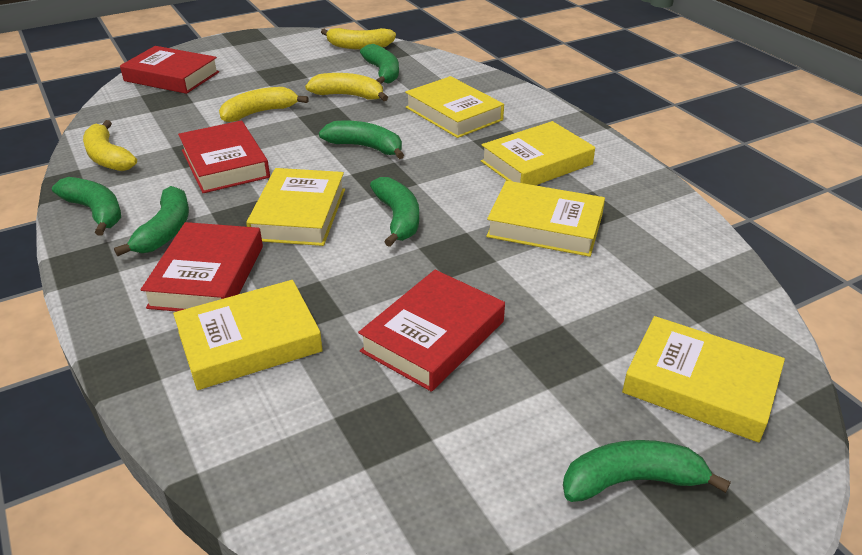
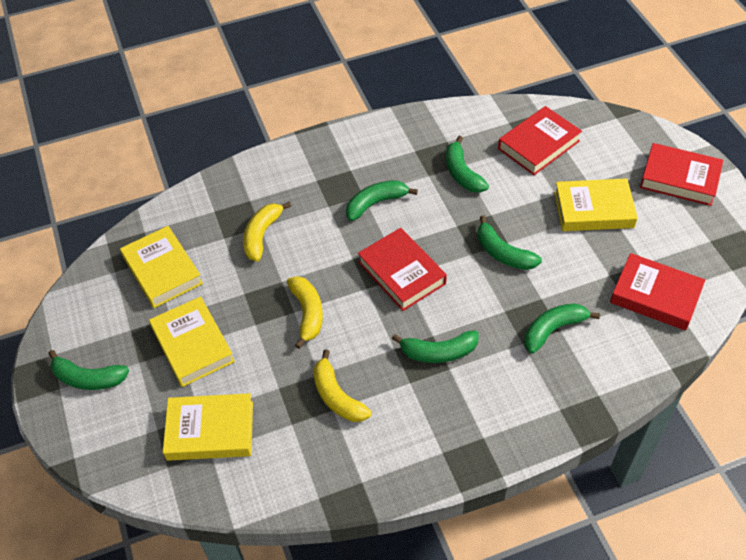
yellow banana: 4 -> 3
yellow book: 6 -> 4

